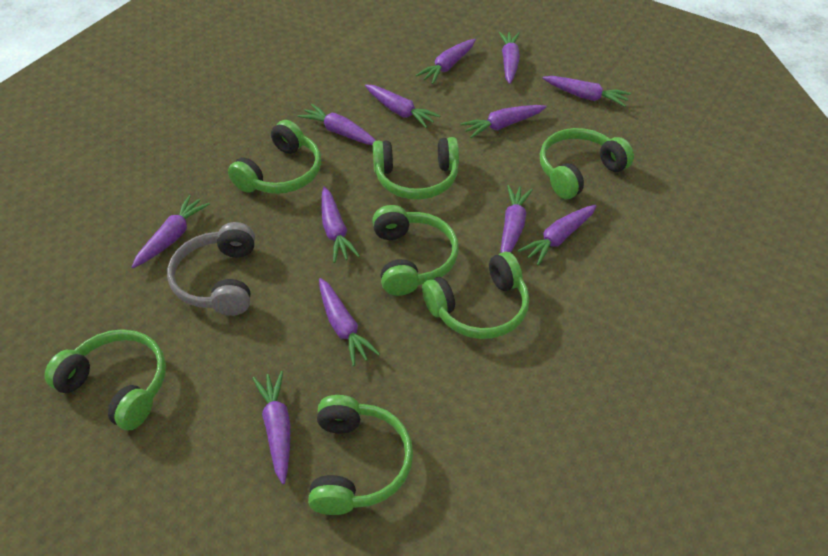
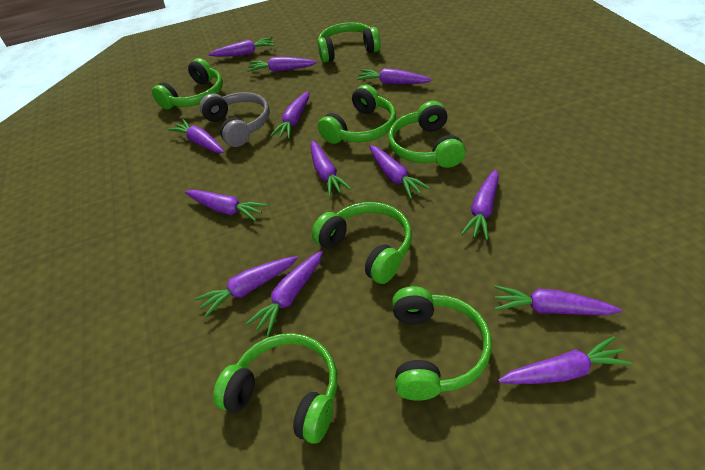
purple carrot: 12 -> 13

